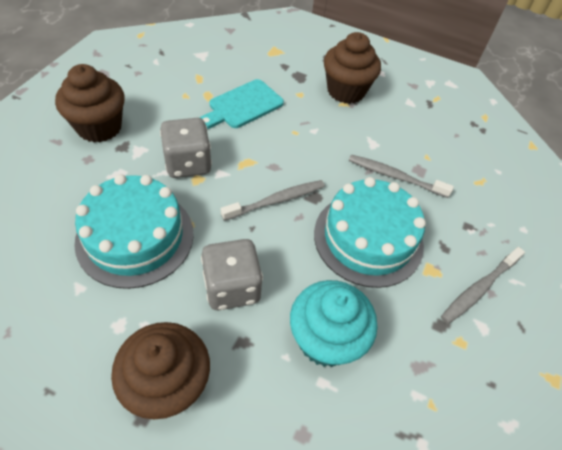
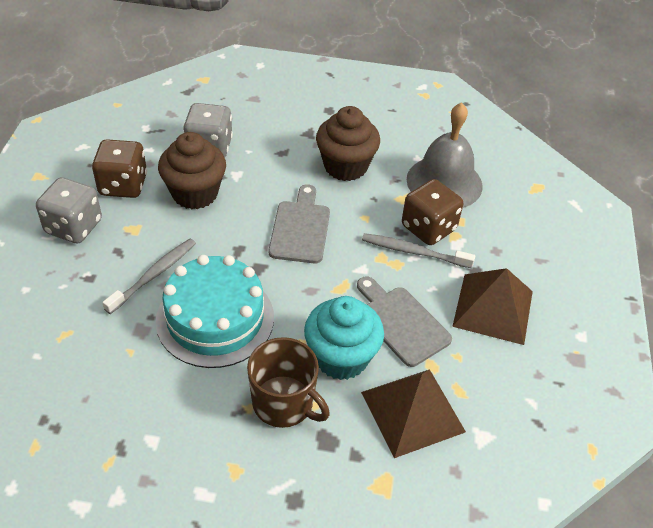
brown cupcake: 3 -> 2
brown dice: 0 -> 2
brown mug: 0 -> 1
brown pyramid: 0 -> 2
grey bell: 0 -> 1
grey cutting board: 0 -> 2
grey toothbrush: 3 -> 2
turquoise cake: 2 -> 1
turquoise cutting board: 1 -> 0

